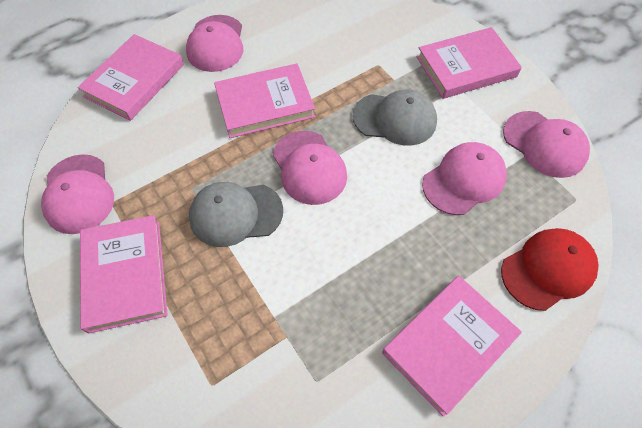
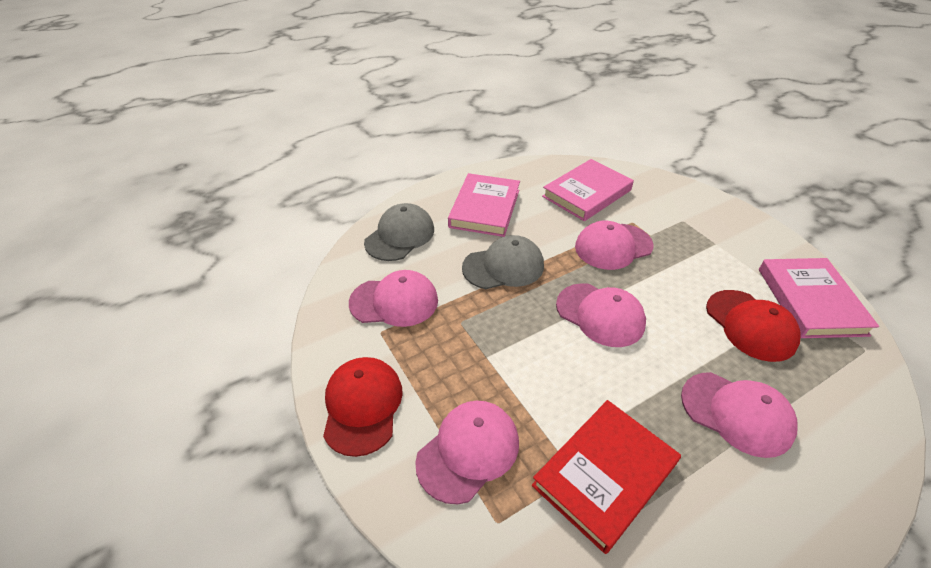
pink book: 5 -> 3
red book: 0 -> 1
red cap: 1 -> 2

